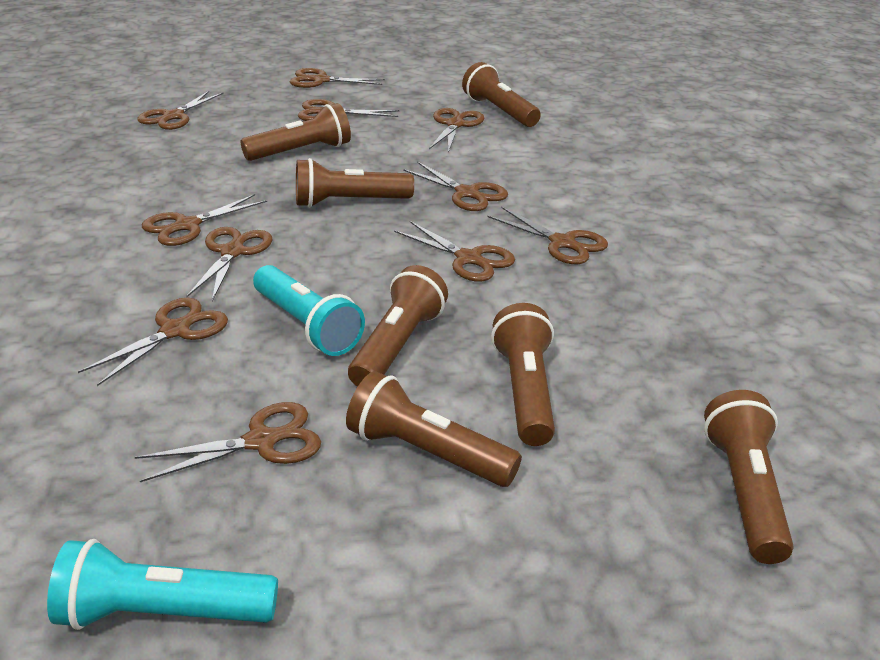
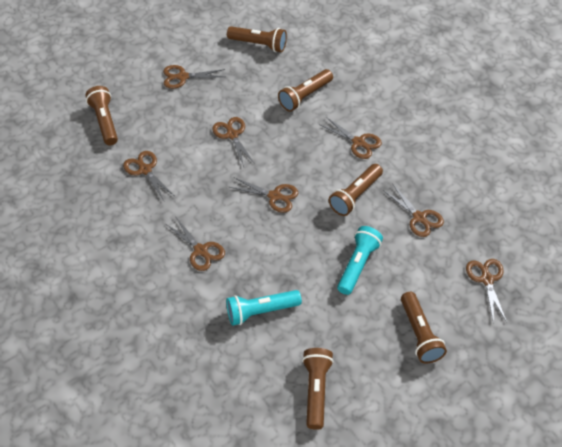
brown flashlight: 7 -> 6
brown scissors: 11 -> 8

